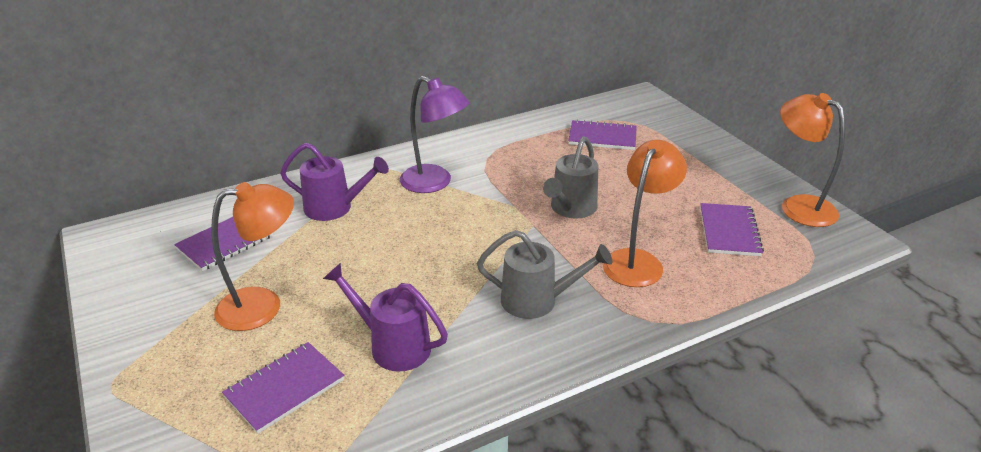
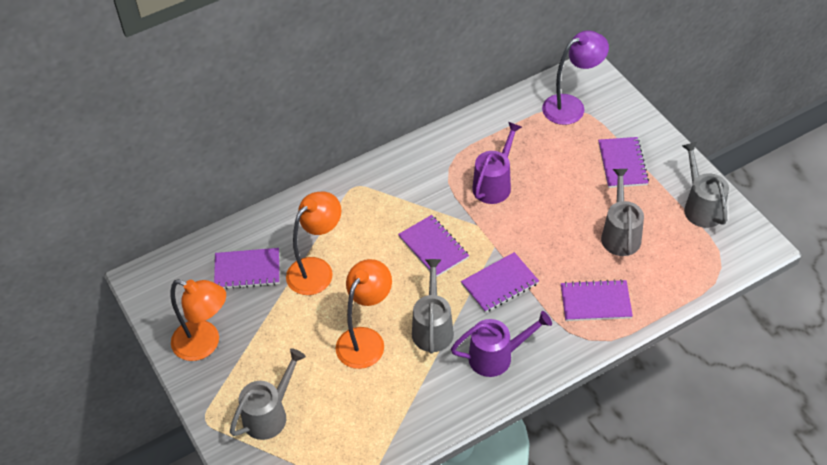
grey watering can: 2 -> 4
purple notebook: 4 -> 5

